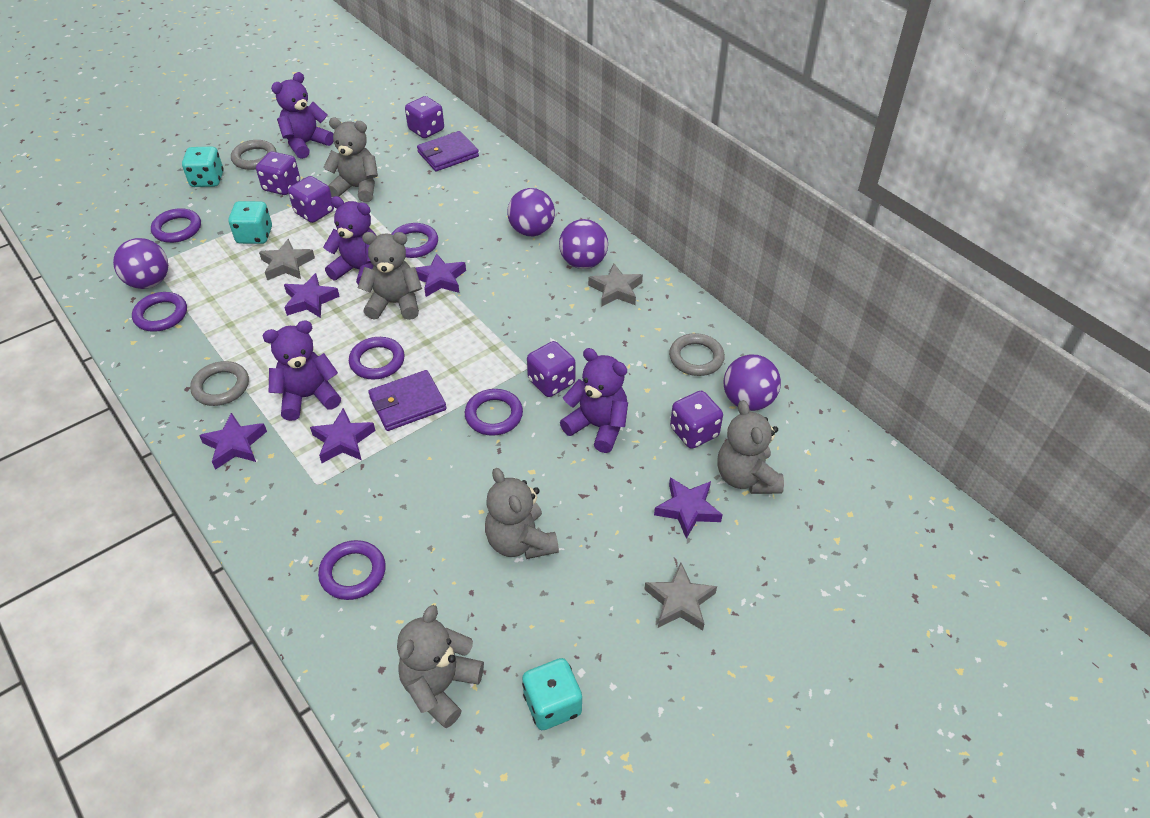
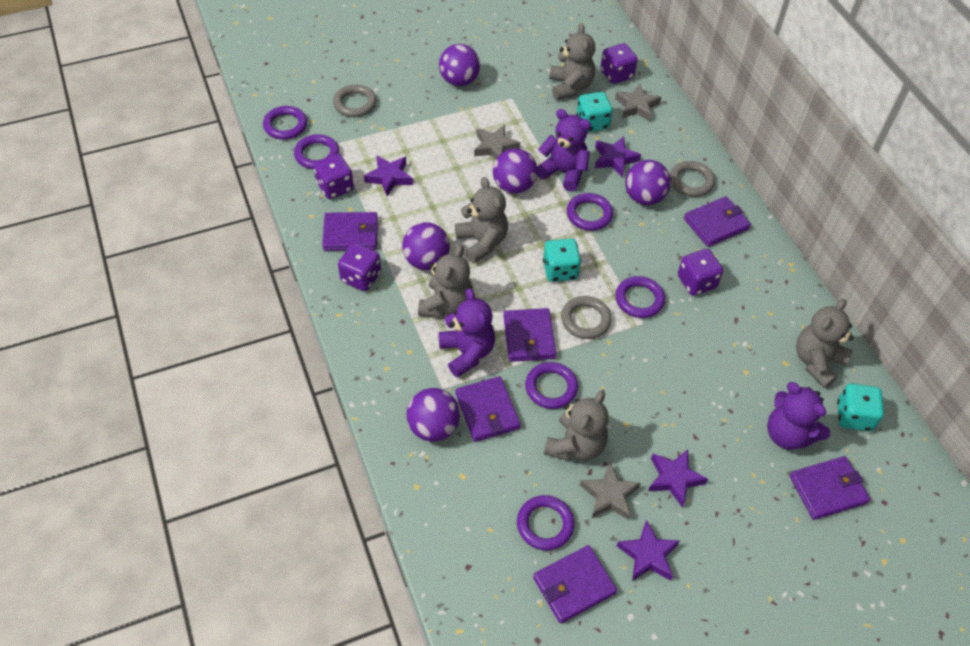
purple ball: 4 -> 5
purple dice: 5 -> 4
purple star: 5 -> 4
purple teddy bear: 4 -> 3
purple wallet: 2 -> 6

